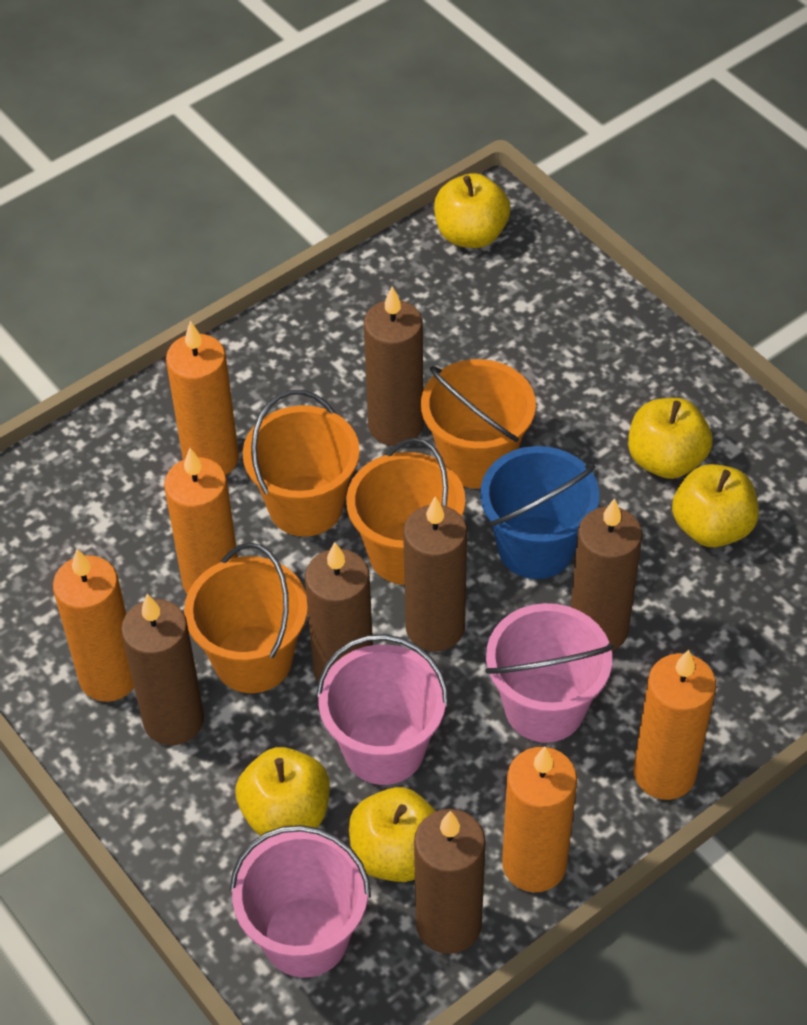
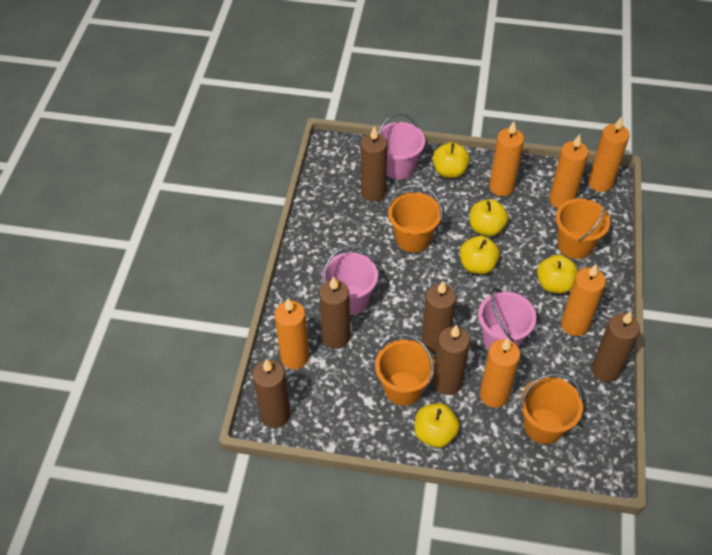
blue bucket: 1 -> 0
orange candle: 5 -> 6

